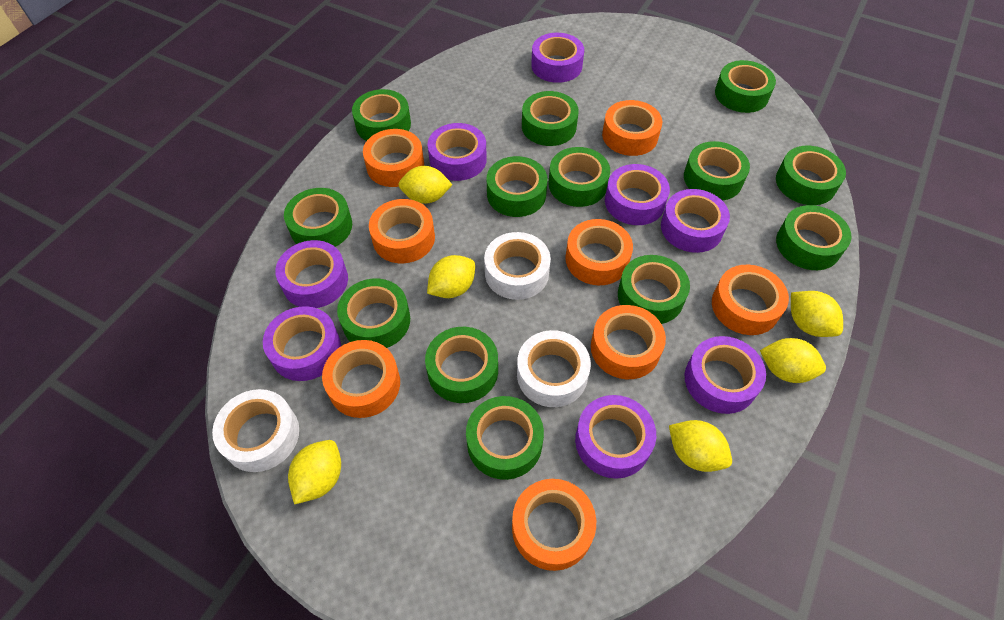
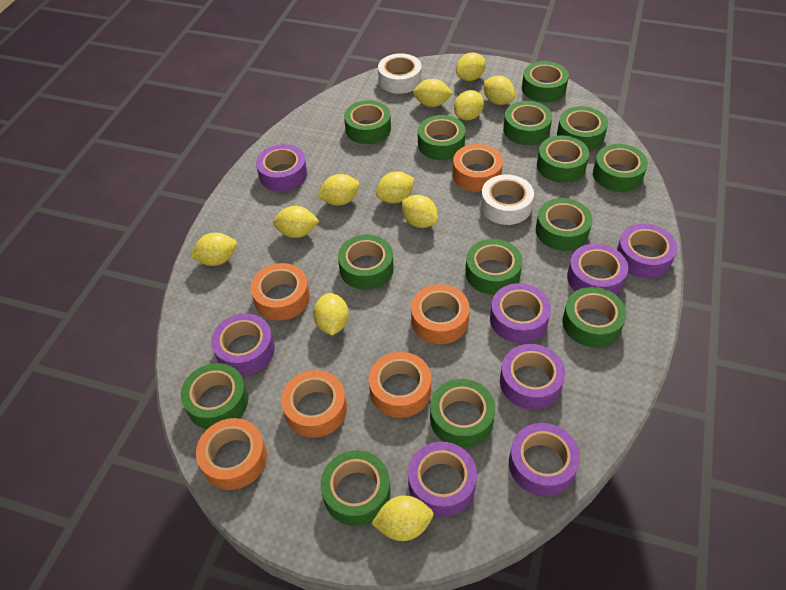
green tape: 13 -> 14
orange tape: 8 -> 6
white tape: 3 -> 2
yellow lemon: 6 -> 11

